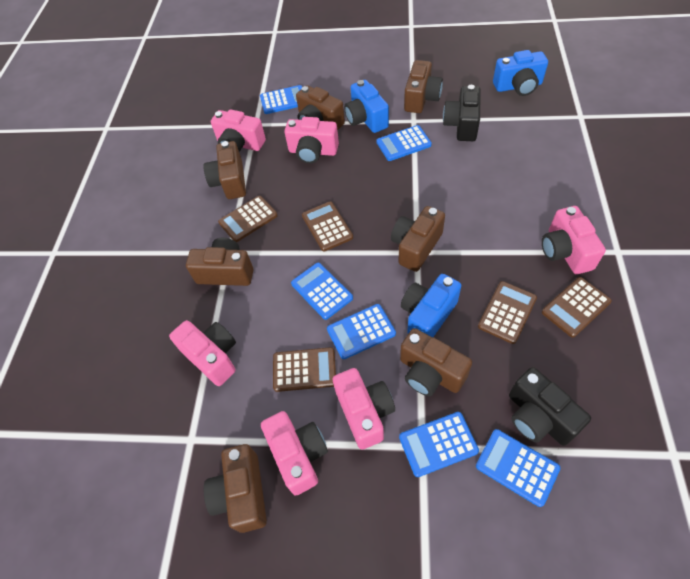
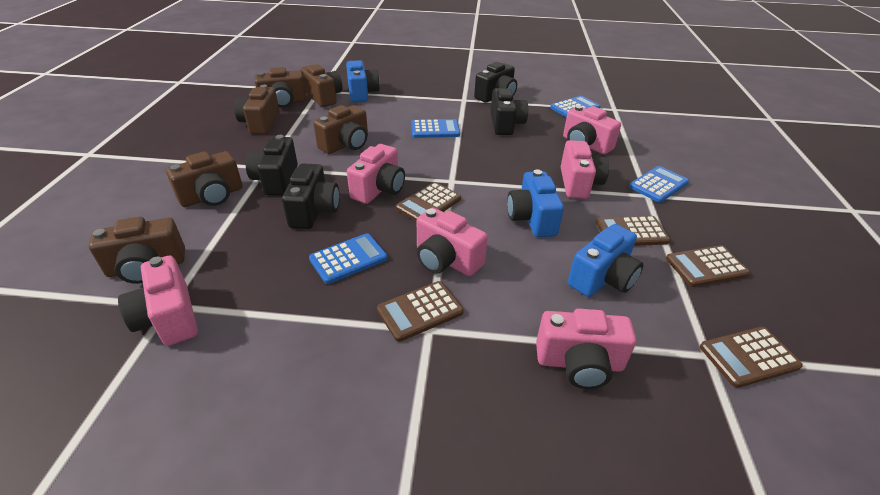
black camera: 2 -> 4
blue calculator: 6 -> 4
brown camera: 7 -> 6

